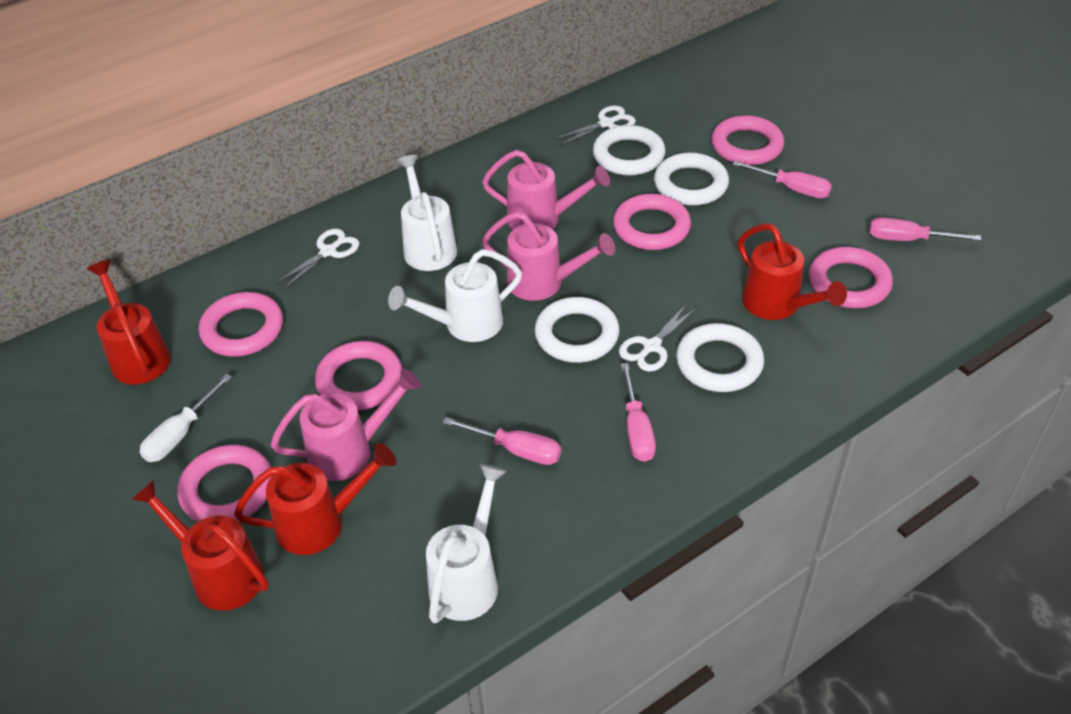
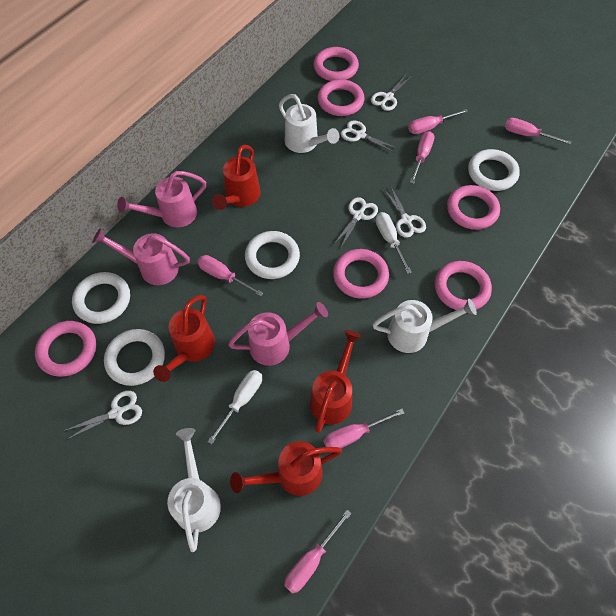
pink screwdriver: 4 -> 6
white scissors: 3 -> 5
white screwdriver: 1 -> 2

